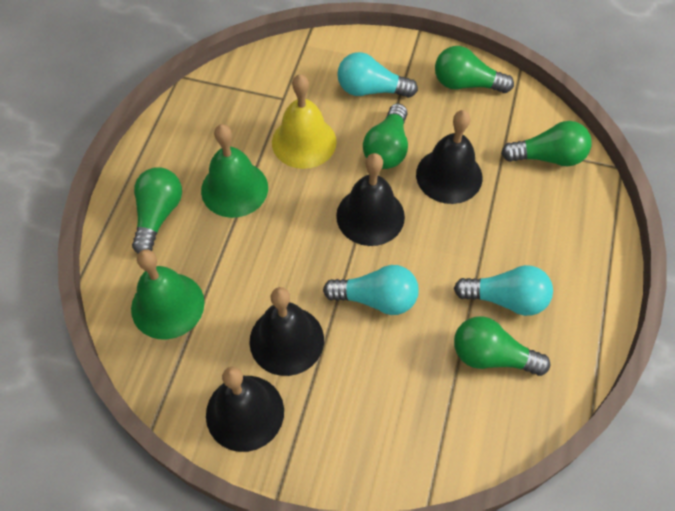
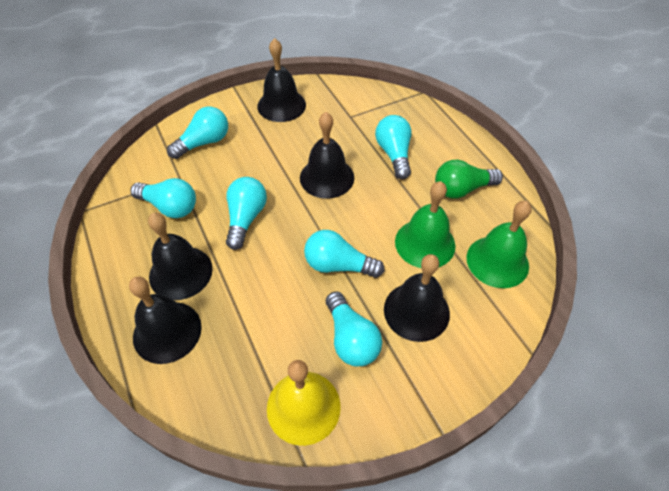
black bell: 4 -> 5
green light bulb: 5 -> 1
turquoise light bulb: 3 -> 6

